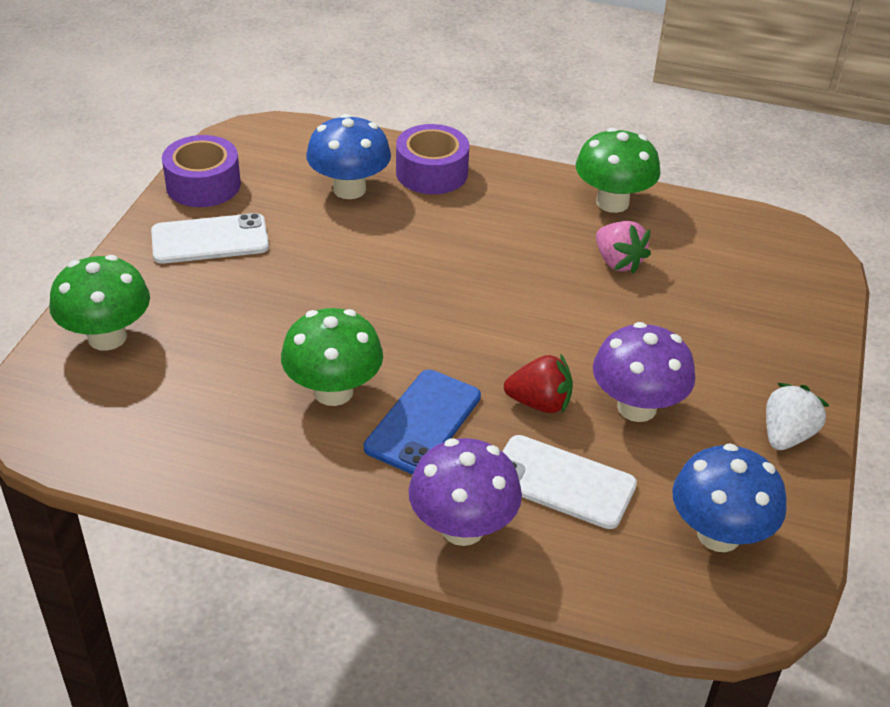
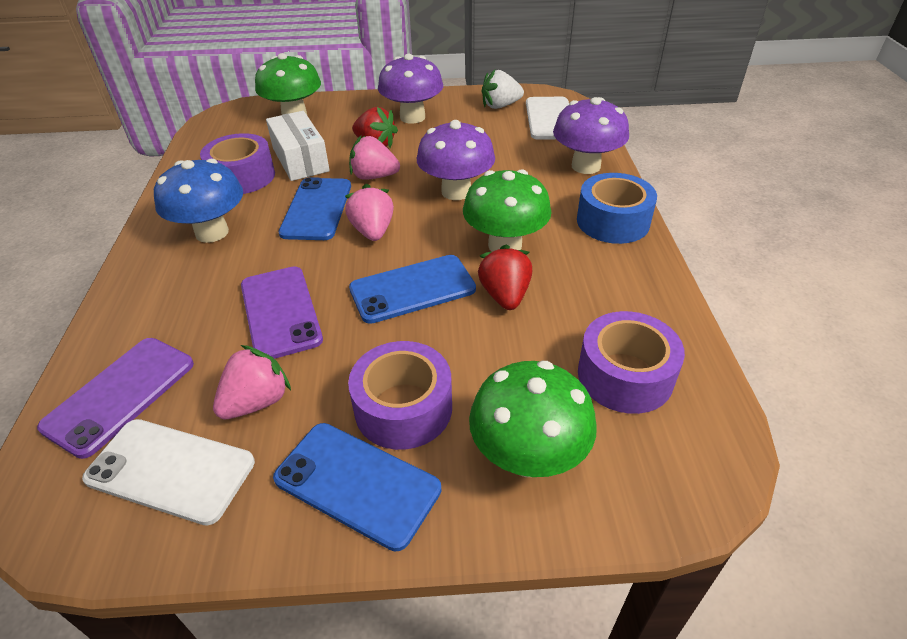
blue mushroom: 2 -> 1
blue phone: 1 -> 3
blue tape: 0 -> 1
pink strawberry: 1 -> 3
purple mushroom: 2 -> 3
purple phone: 0 -> 2
purple tape: 2 -> 3
red strawberry: 1 -> 2
white box: 0 -> 1

